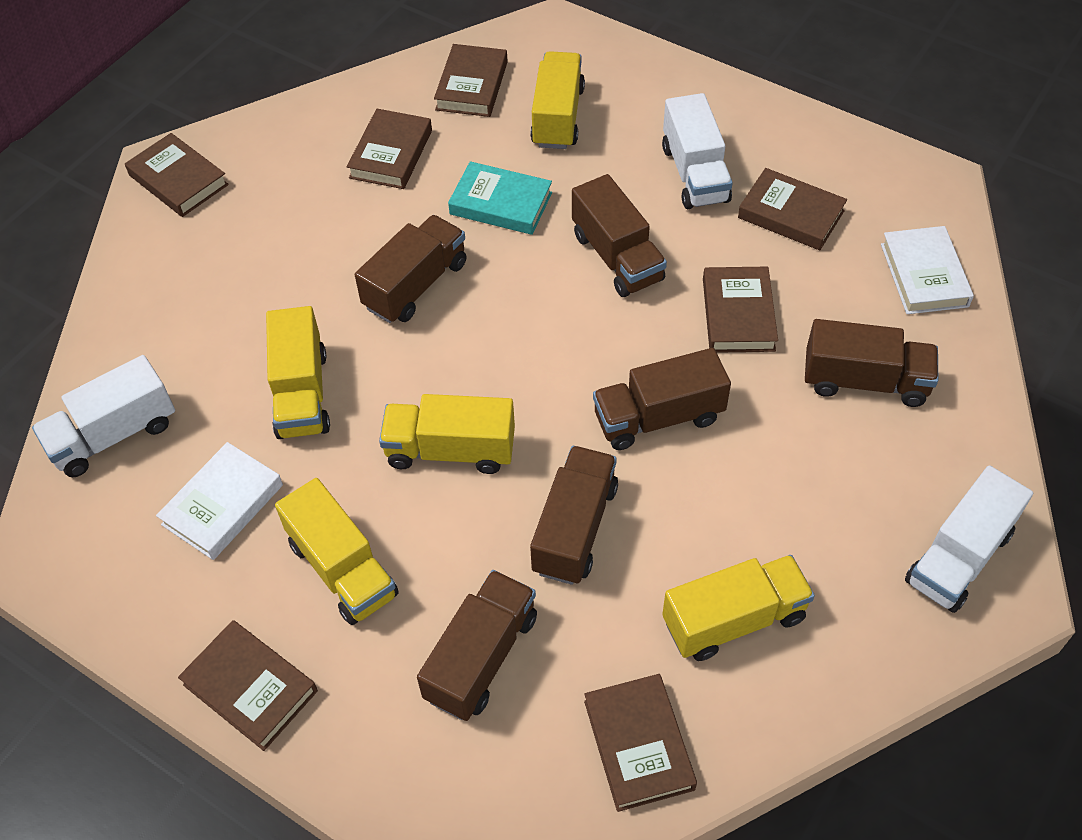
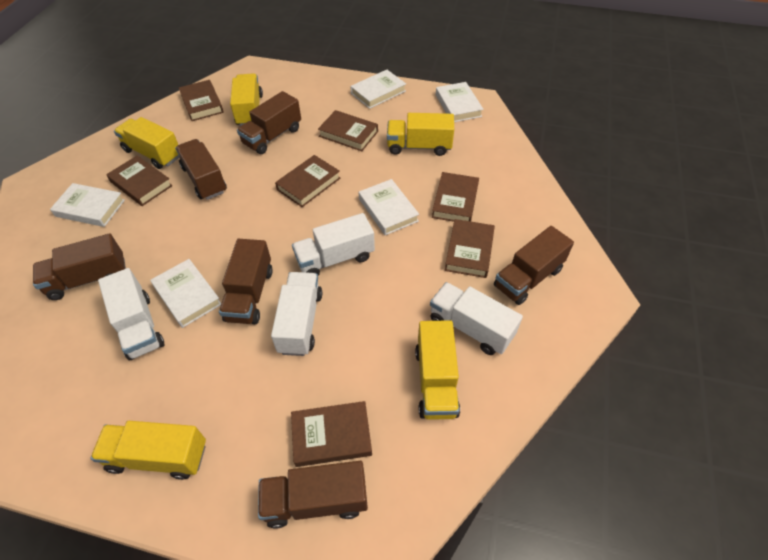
turquoise book: 1 -> 0
white book: 2 -> 5
white truck: 3 -> 4

